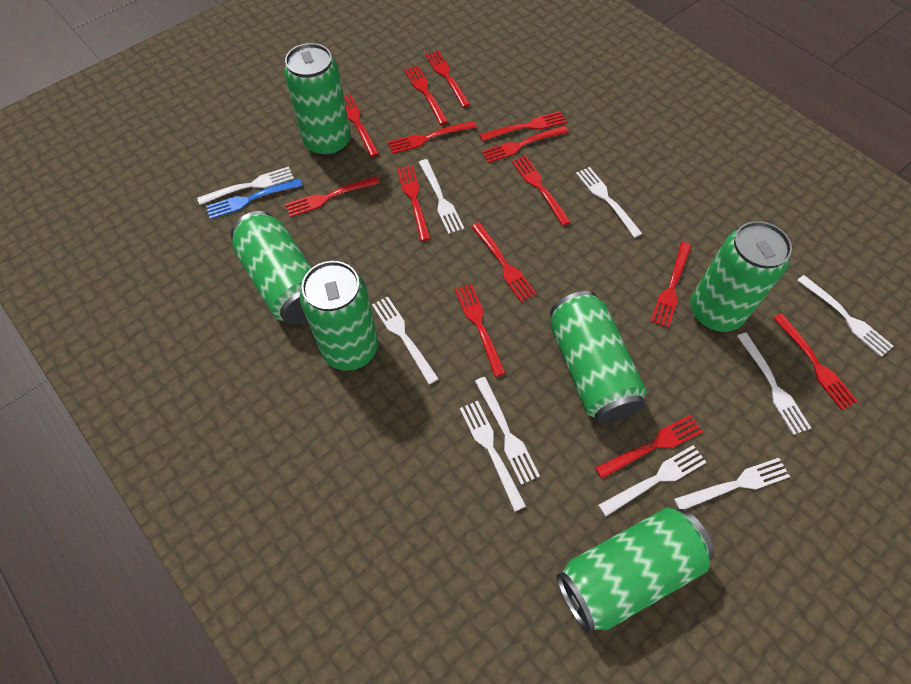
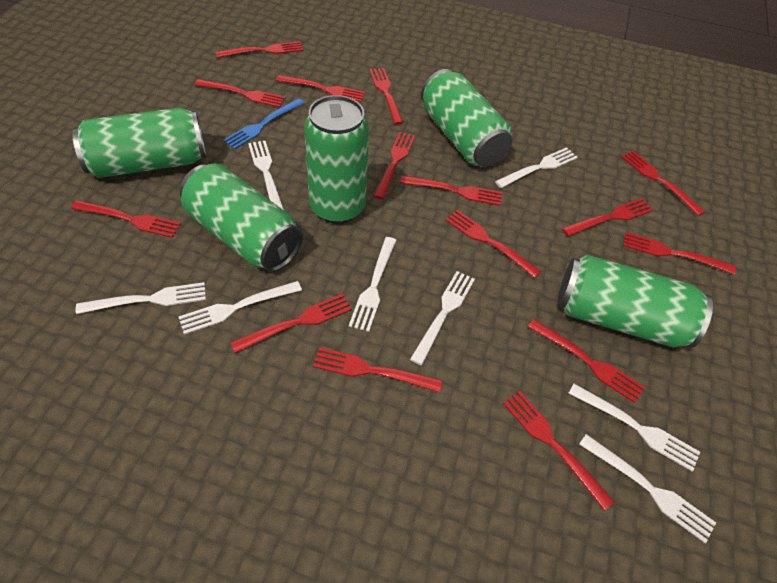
green can: 6 -> 5
red fork: 14 -> 15
white fork: 10 -> 8

